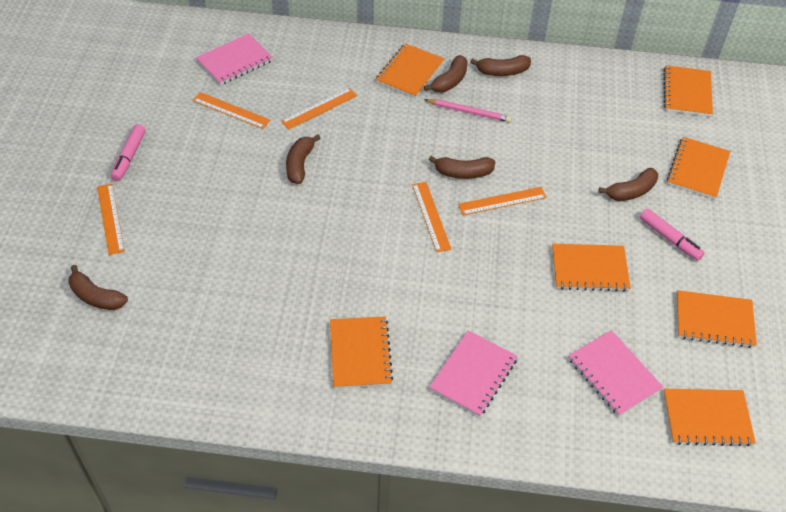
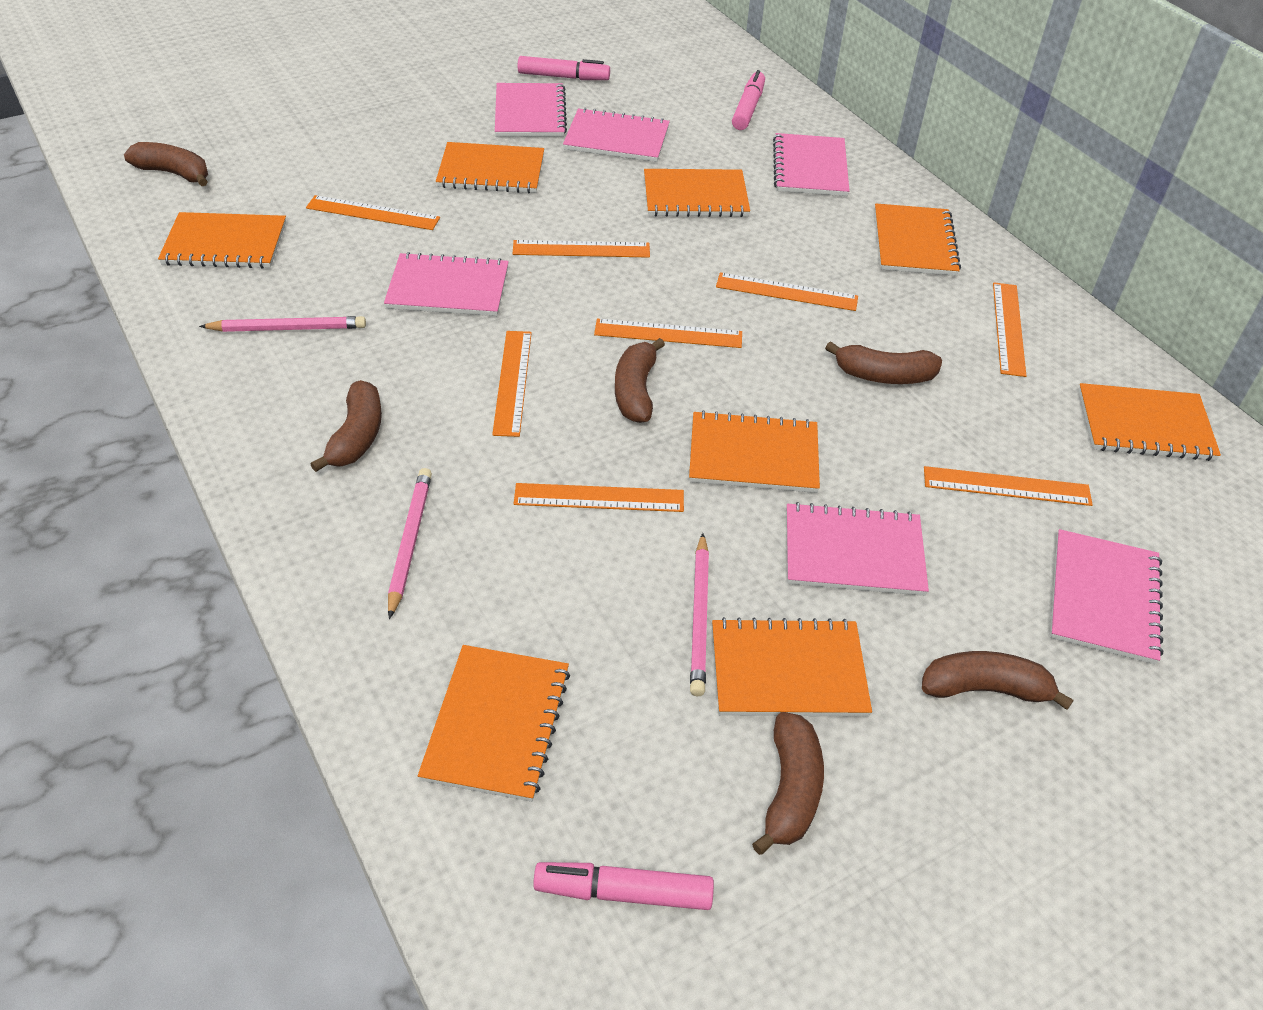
orange notebook: 7 -> 8
orange ruler: 5 -> 8
pink marker: 2 -> 3
pink notebook: 3 -> 6
pink pencil: 1 -> 3

